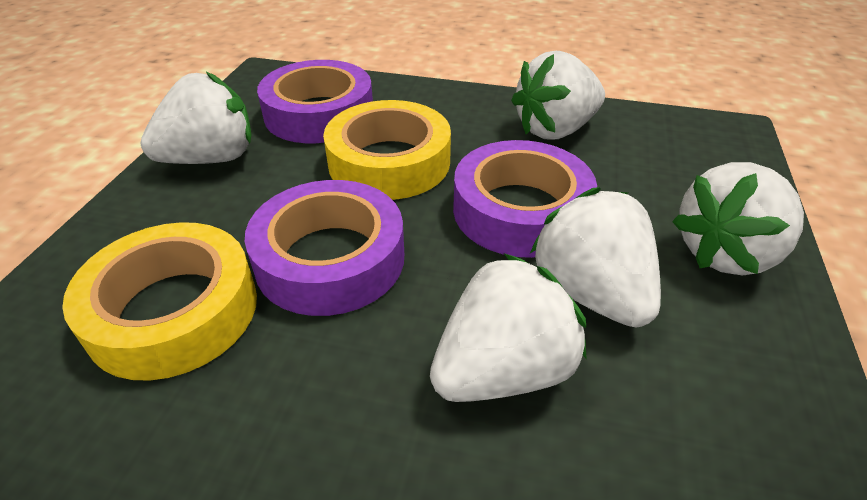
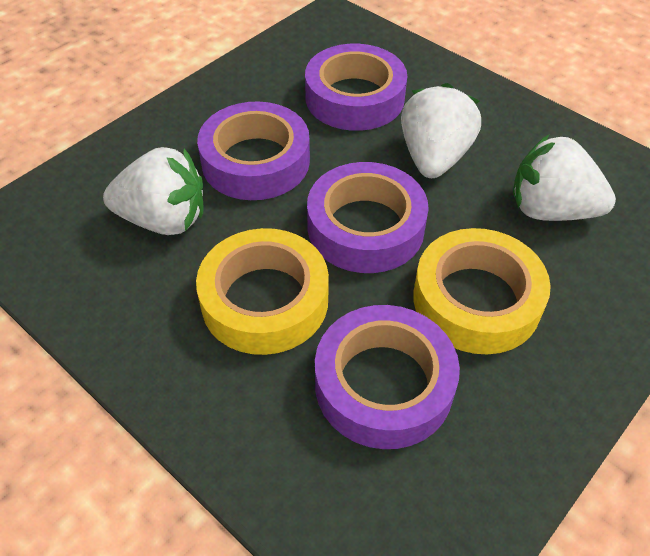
purple tape: 3 -> 4
white strawberry: 5 -> 3

